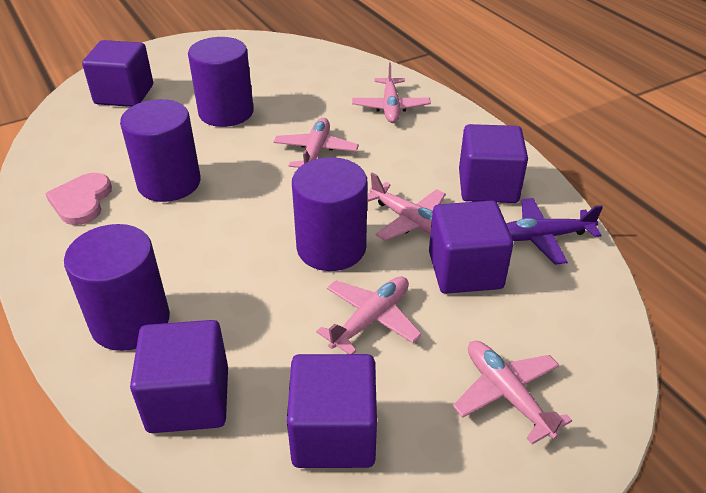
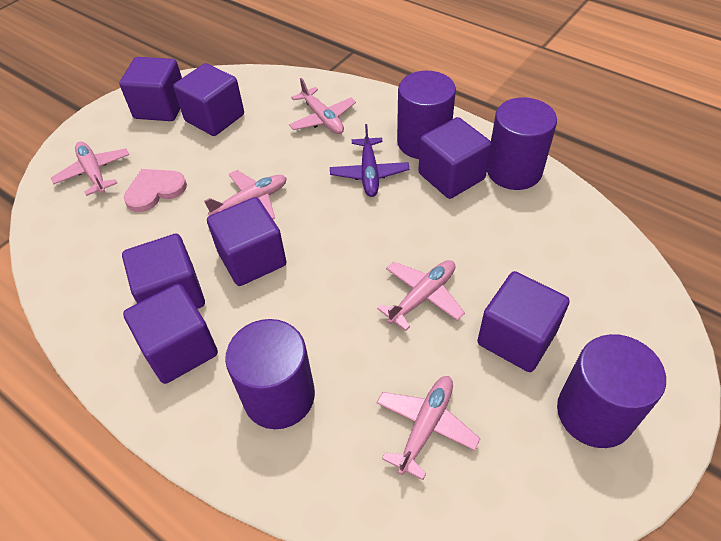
purple cube: 5 -> 7

